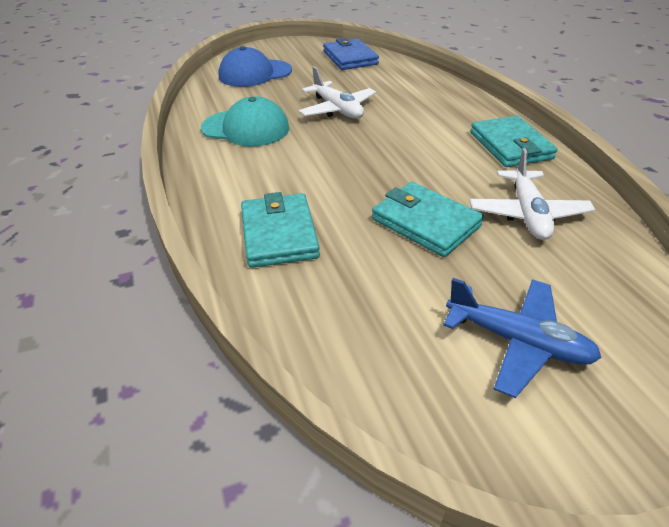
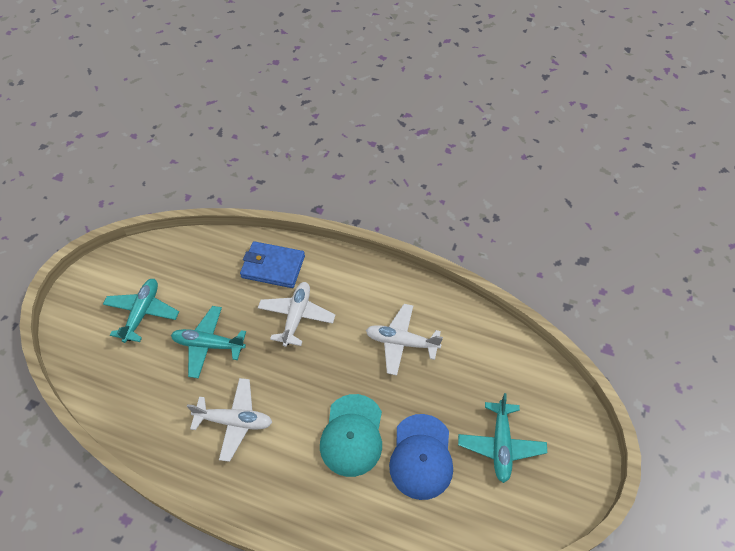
blue plane: 1 -> 0
turquoise plane: 0 -> 3
turquoise wallet: 3 -> 0
white plane: 2 -> 3

